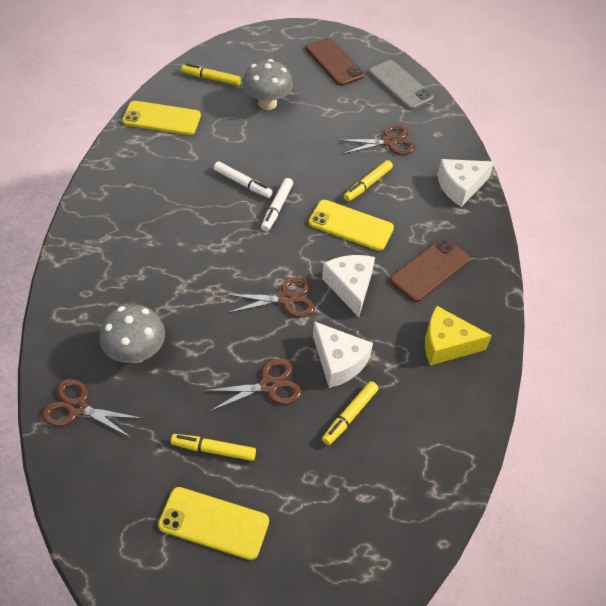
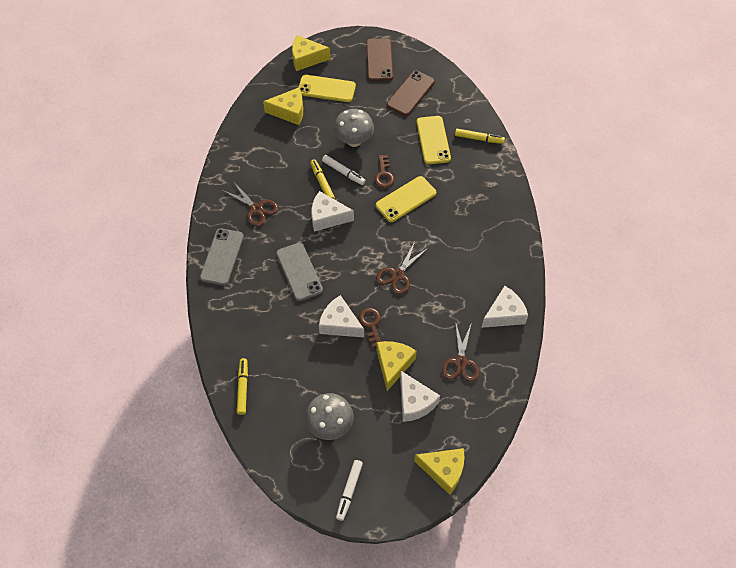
brown key: 0 -> 2
brown scissors: 4 -> 3
grey phone: 1 -> 2
white cheese: 3 -> 4
yellow cheese: 1 -> 4
yellow marker: 4 -> 3

